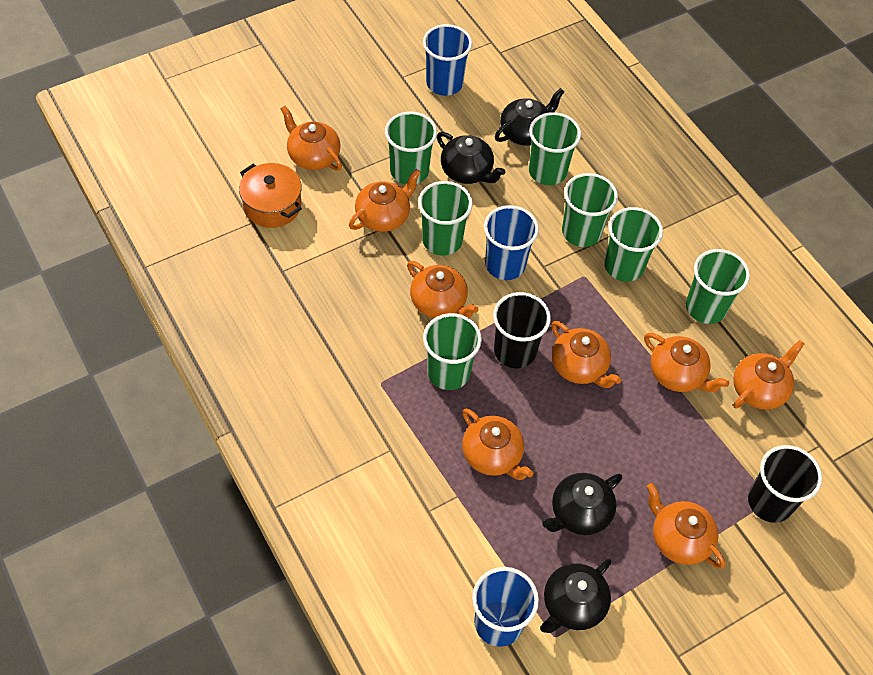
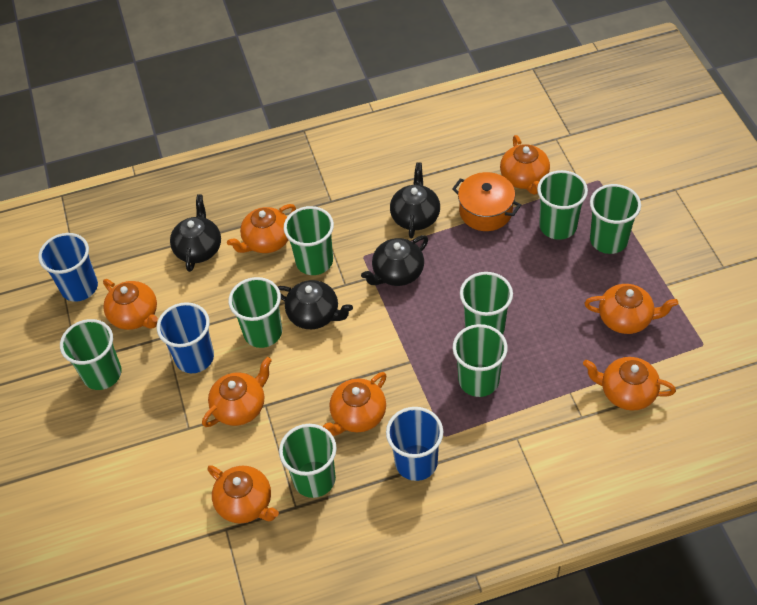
black cup: 2 -> 0
green cup: 7 -> 8

